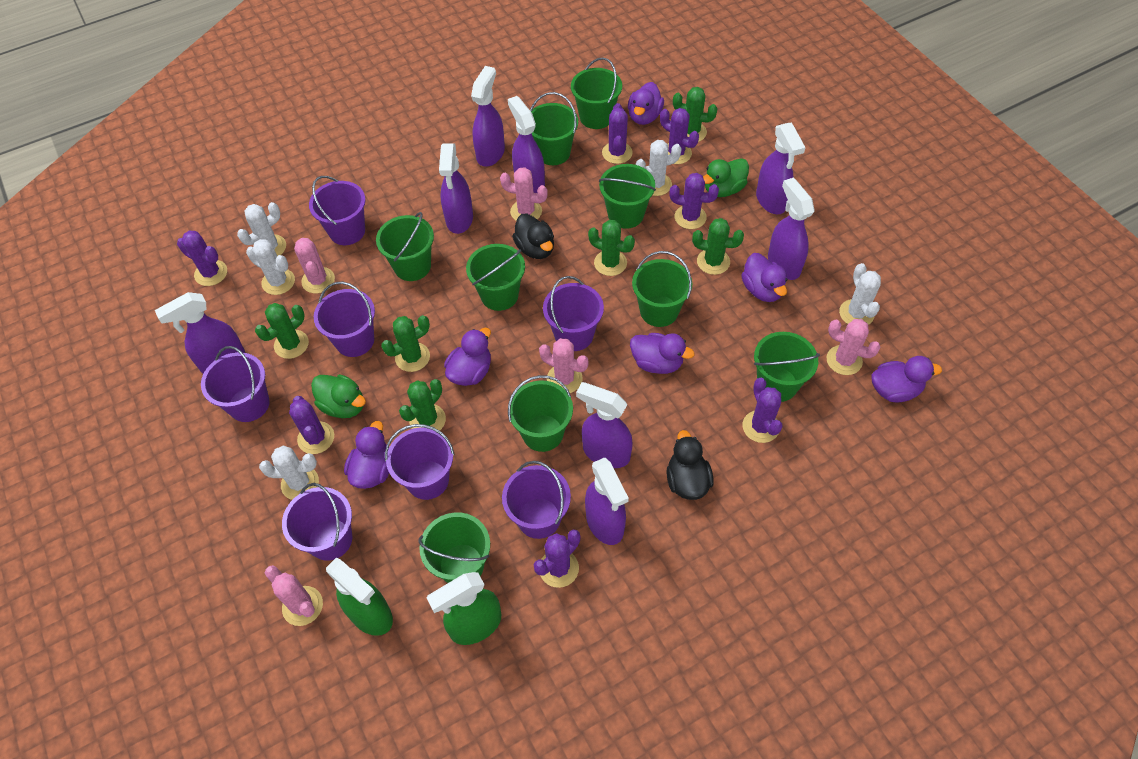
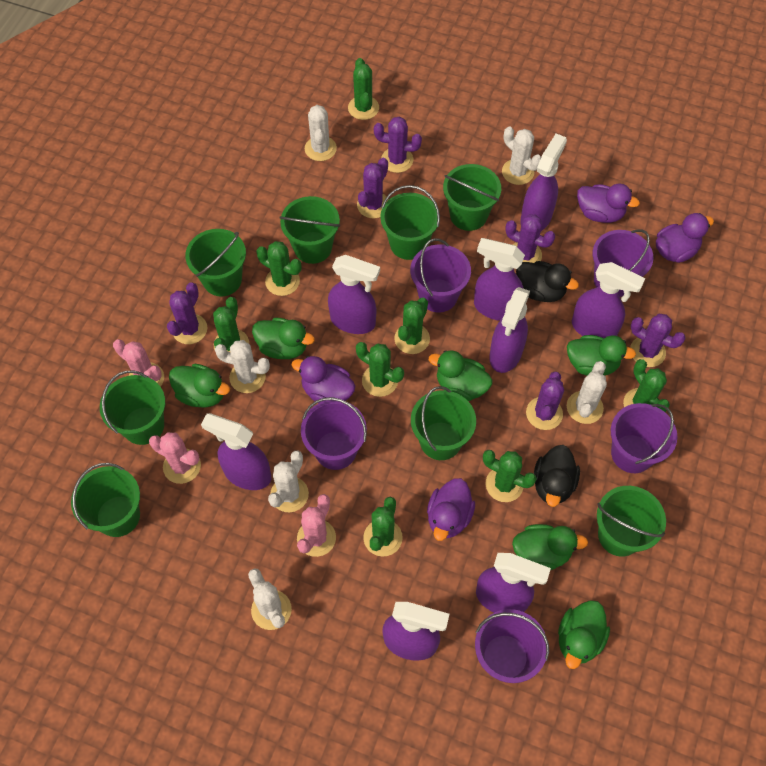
green bucket: 9 -> 8
green cactus: 6 -> 8
green duck: 2 -> 6
green spray bottle: 2 -> 0
pink cactus: 5 -> 3
purple bucket: 7 -> 5
purple cactus: 7 -> 6
purple duck: 6 -> 4
white cactus: 5 -> 6

